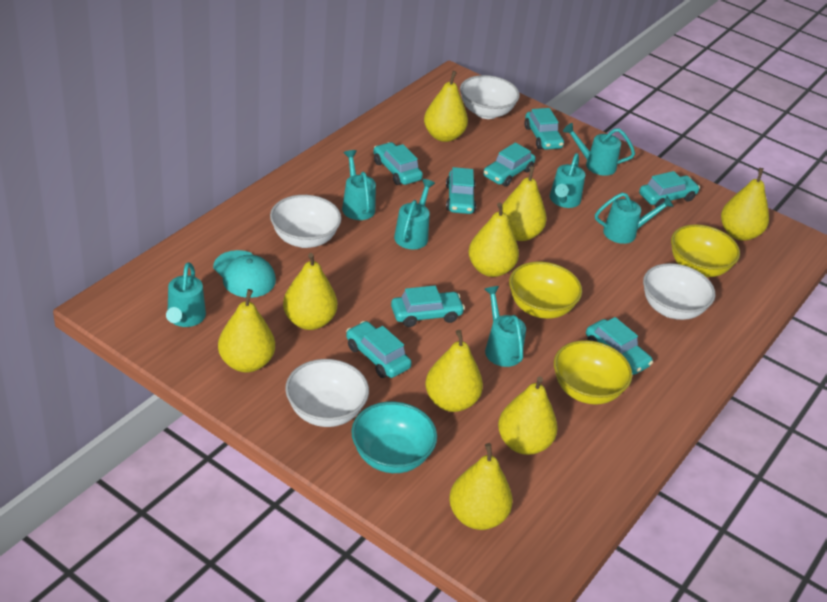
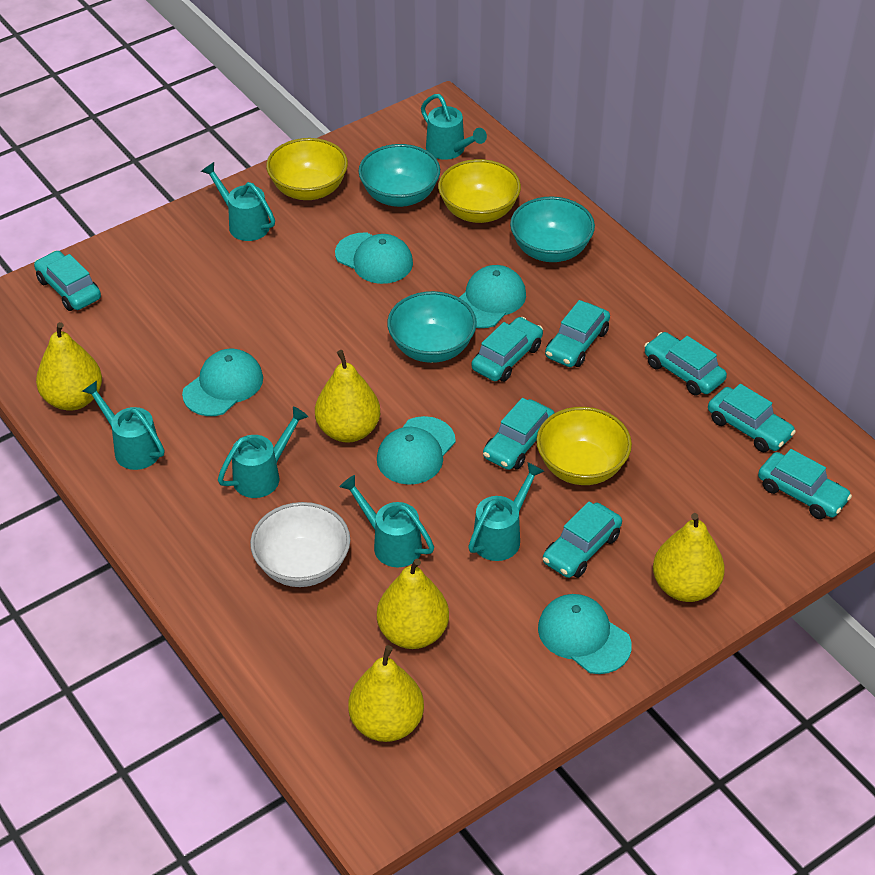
turquoise bowl: 1 -> 3
turquoise cap: 1 -> 5
turquoise watering can: 7 -> 6
white bowl: 4 -> 1
yellow pear: 9 -> 5

